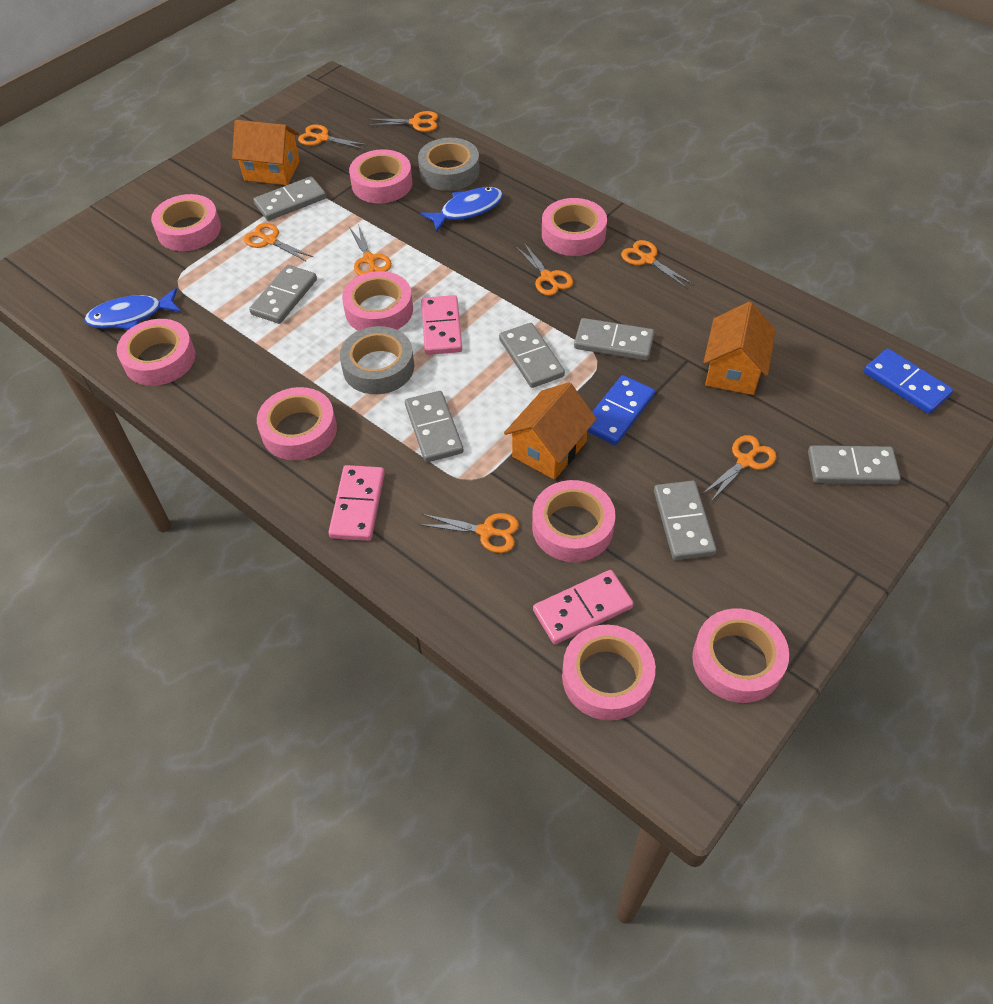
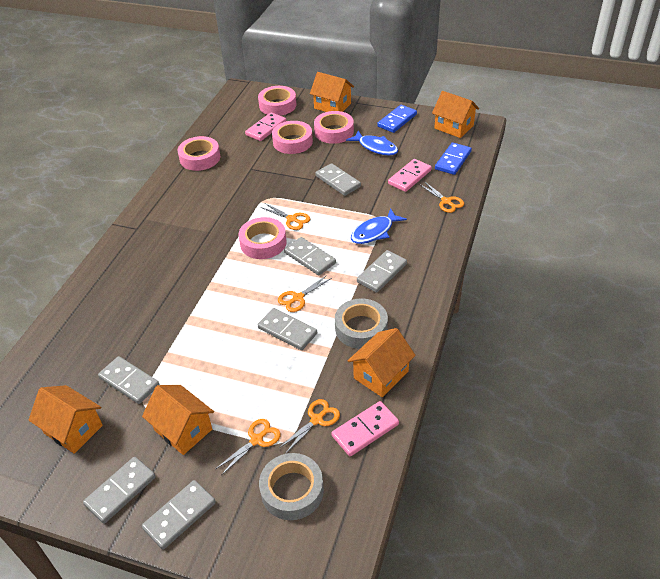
orange house: 3 -> 5
orange scissors: 8 -> 5
pink tape: 9 -> 5

